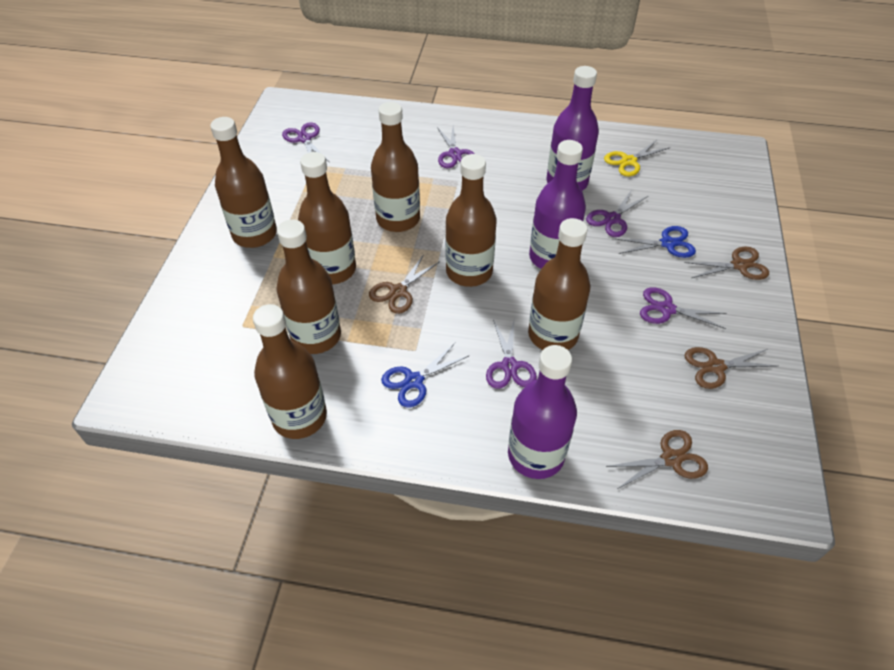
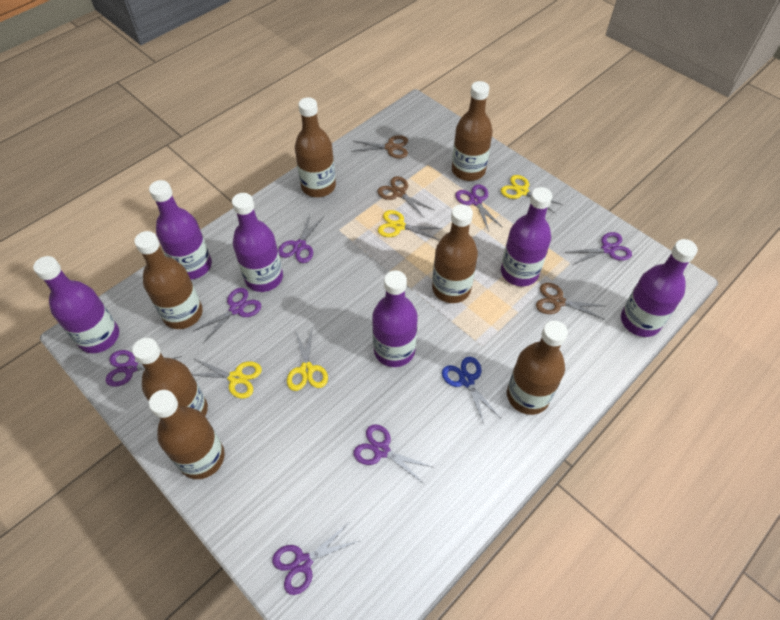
blue scissors: 2 -> 1
brown scissors: 4 -> 3
purple bottle: 3 -> 6
purple scissors: 5 -> 7
yellow scissors: 1 -> 4

